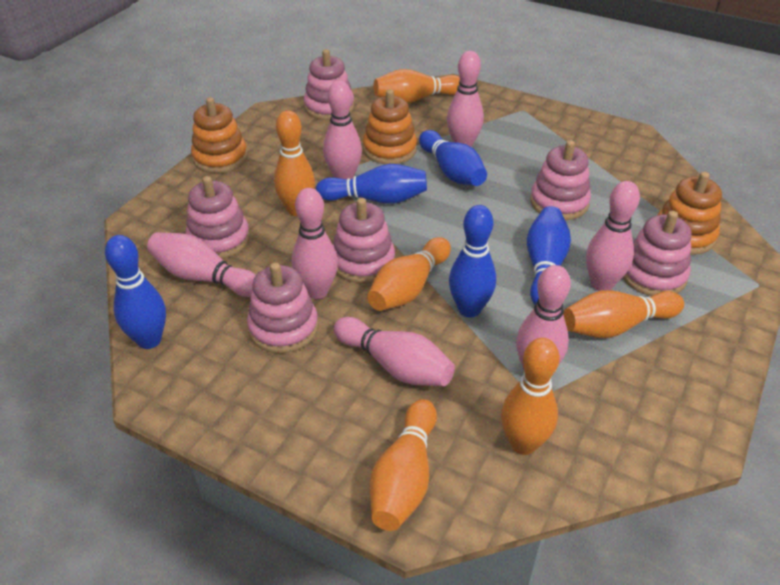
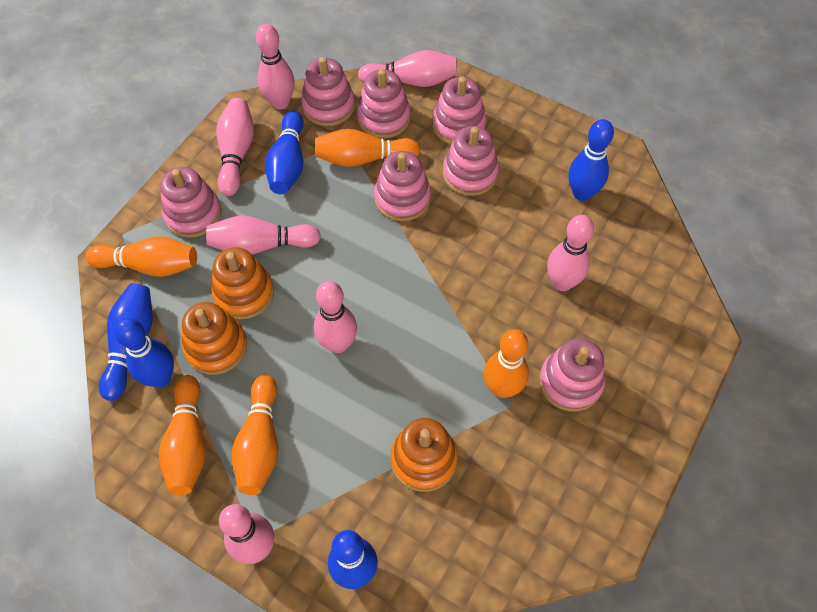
orange bowling pin: 6 -> 5
pink stacking toy: 6 -> 7

